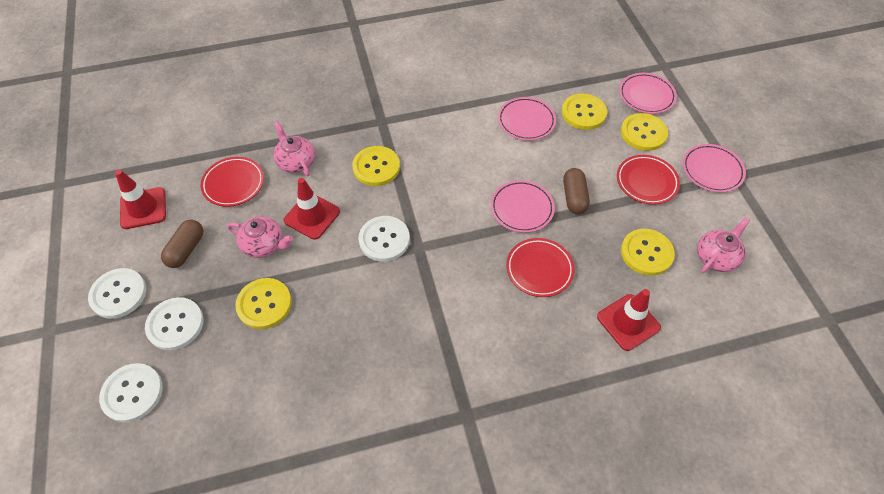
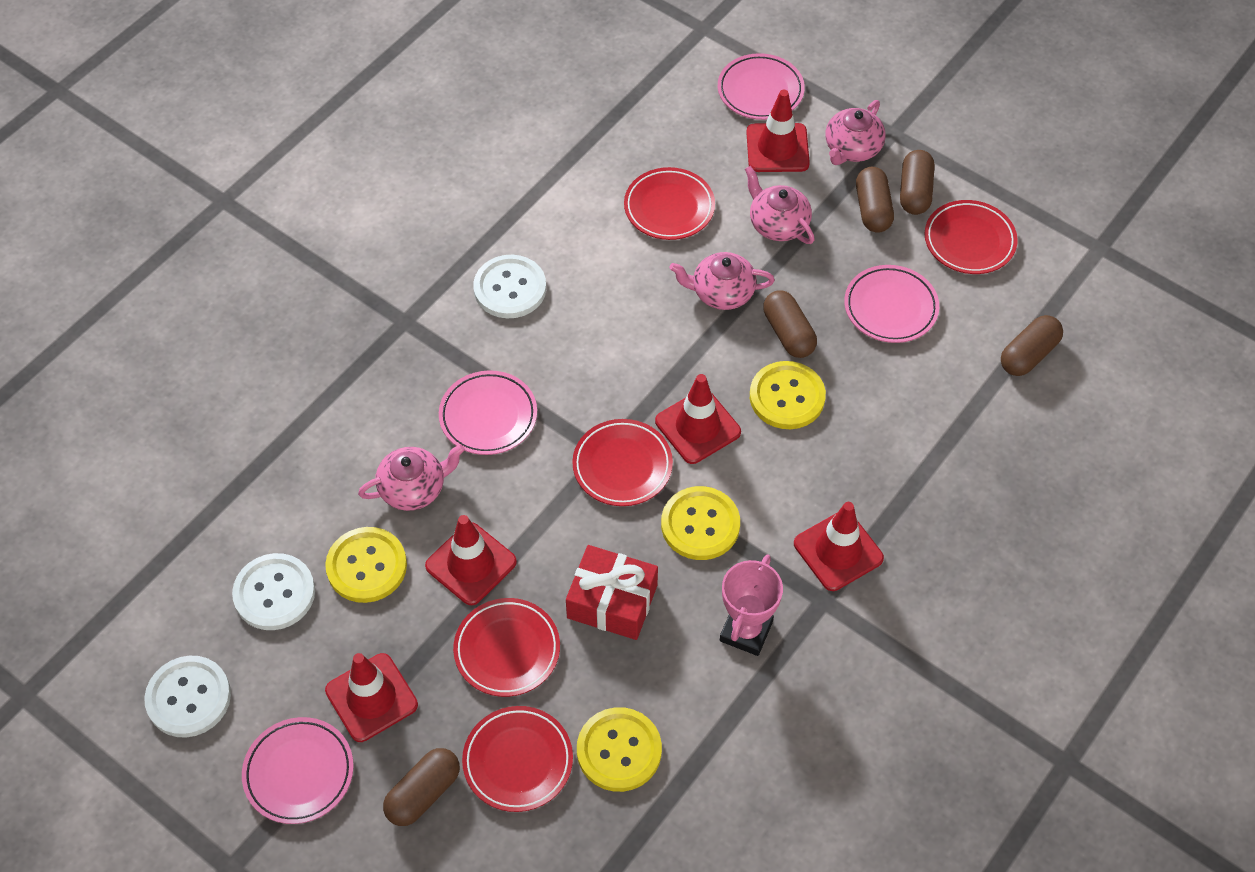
brown capsule: 2 -> 5
pink teapot: 3 -> 4
pink trophy: 0 -> 1
red gift: 0 -> 1
red plate: 3 -> 5
red traffic cone: 3 -> 5
white button: 4 -> 3
yellow button: 5 -> 4

